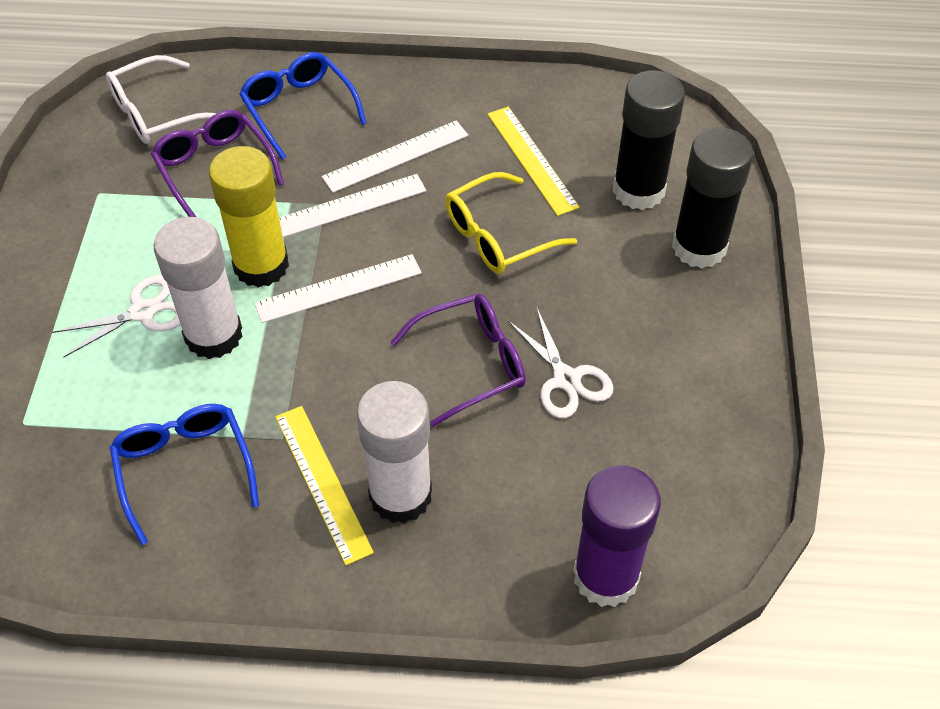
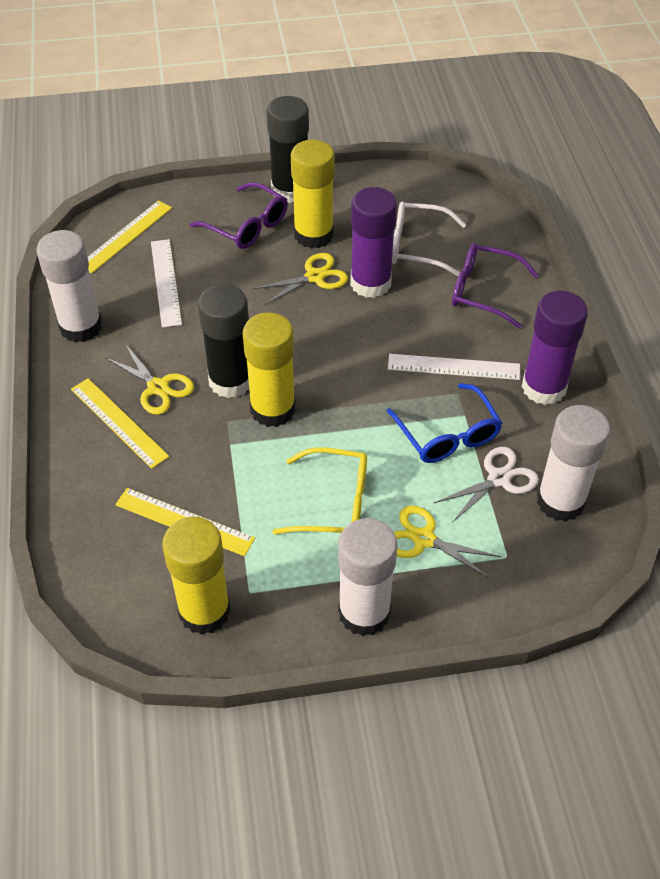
blue glasses: 2 -> 1
purple glue stick: 1 -> 2
white glue stick: 2 -> 3
white ruler: 3 -> 2
white scissors: 2 -> 1
yellow glue stick: 1 -> 3
yellow ruler: 2 -> 3
yellow scissors: 0 -> 3

